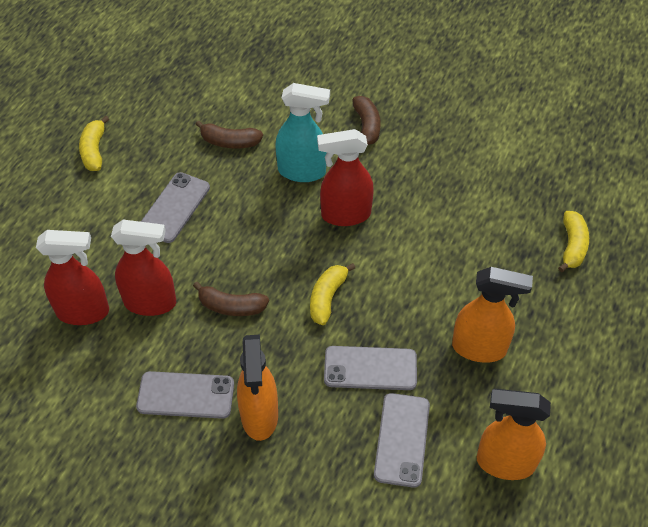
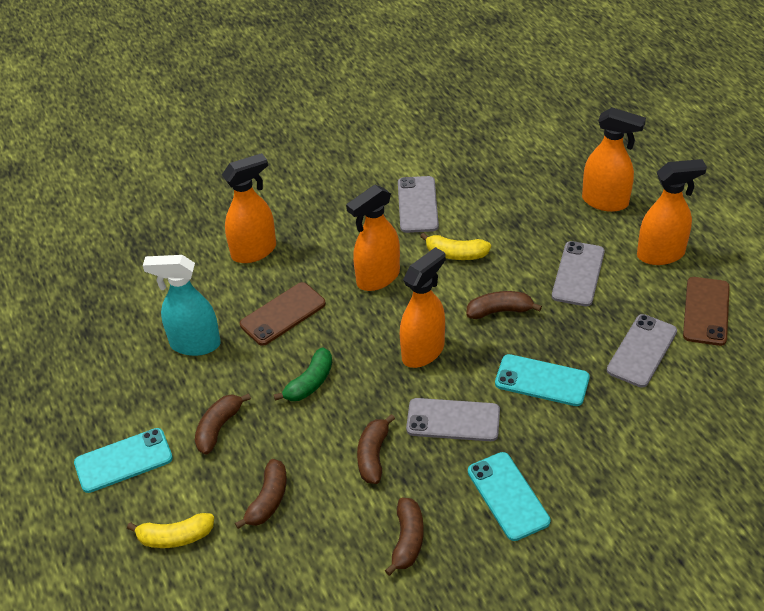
brown banana: 3 -> 5
brown phone: 0 -> 2
green banana: 0 -> 1
orange spray bottle: 3 -> 5
red spray bottle: 3 -> 0
turquoise phone: 0 -> 3
yellow banana: 3 -> 2

